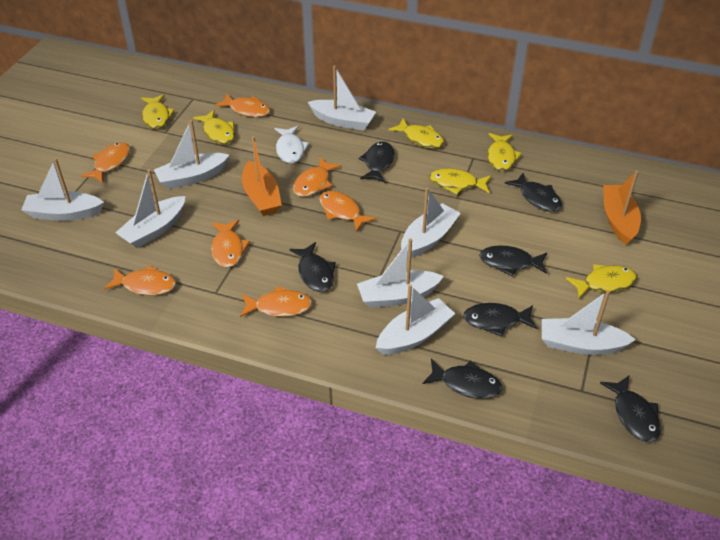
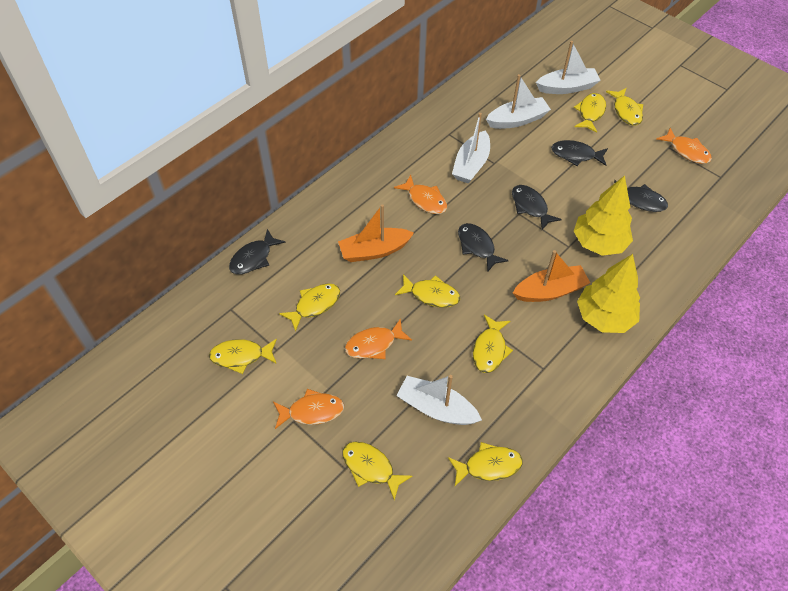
black fish: 7 -> 5
orange fish: 7 -> 4
white boat: 8 -> 4
white fish: 1 -> 0
yellow fish: 6 -> 8
yellow tree: 0 -> 2

